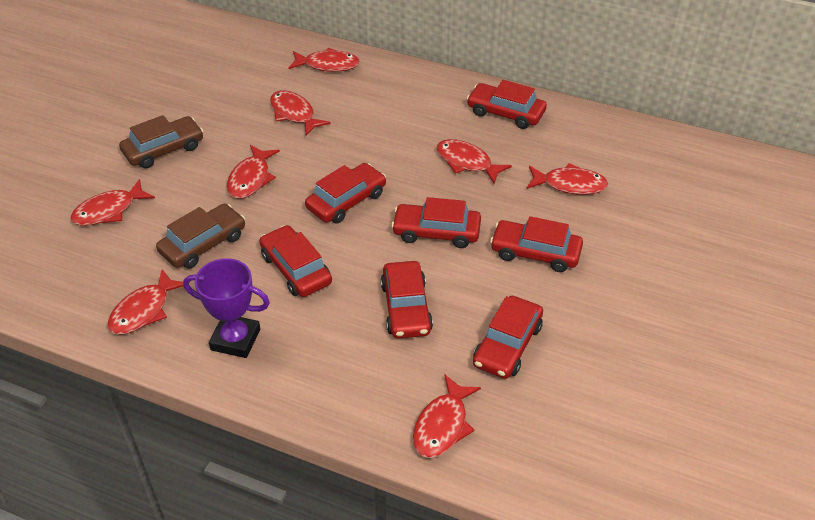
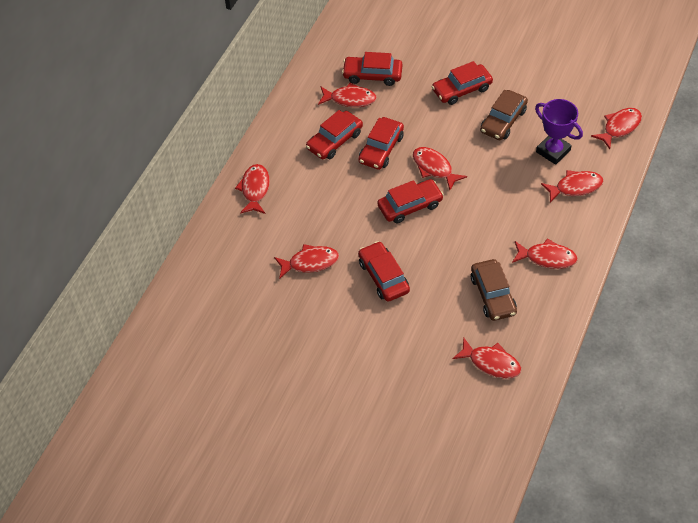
red car: 7 -> 6

